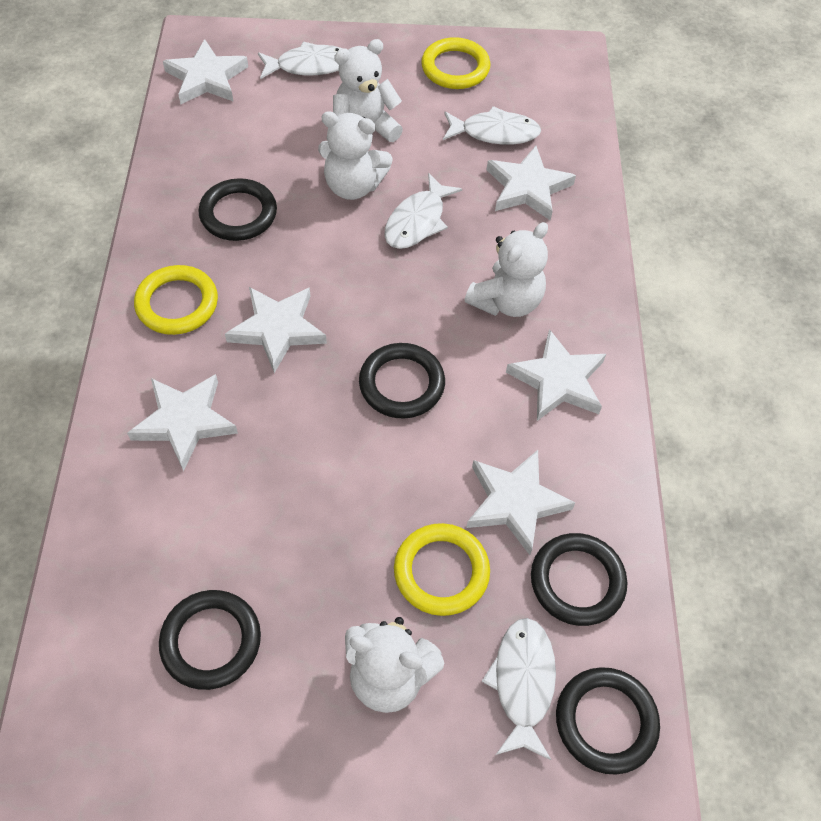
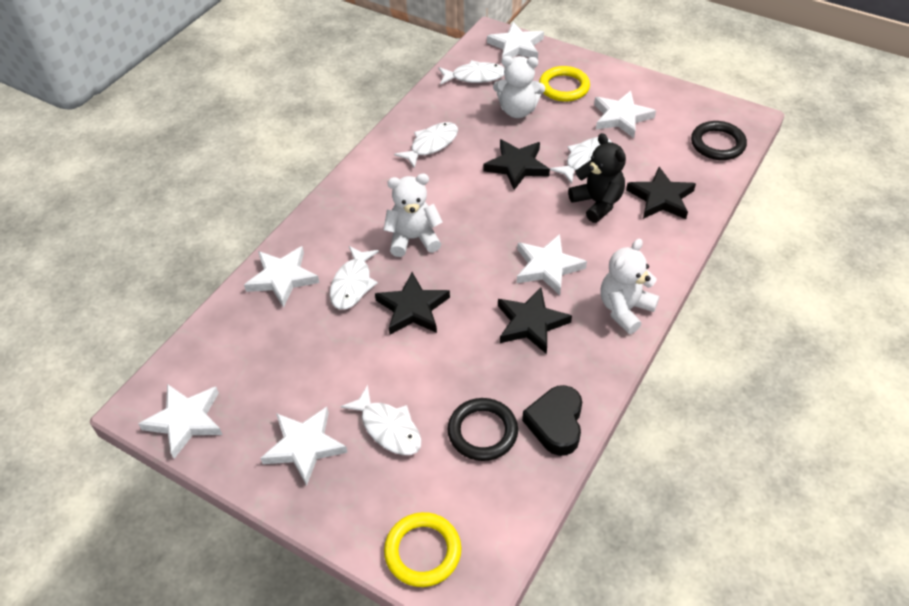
black heart: 0 -> 1
black ring: 5 -> 2
black star: 0 -> 4
black teddy bear: 0 -> 1
white fish: 4 -> 5
white teddy bear: 4 -> 3
yellow ring: 3 -> 2

